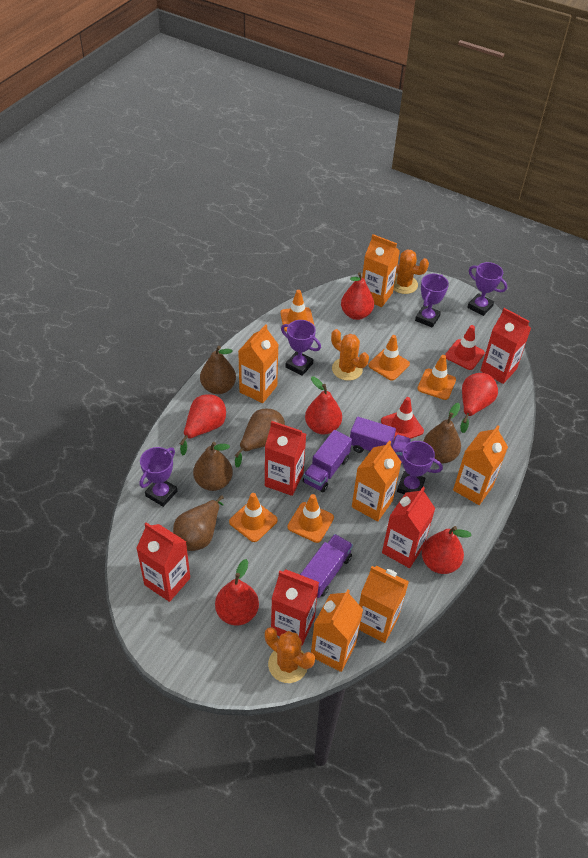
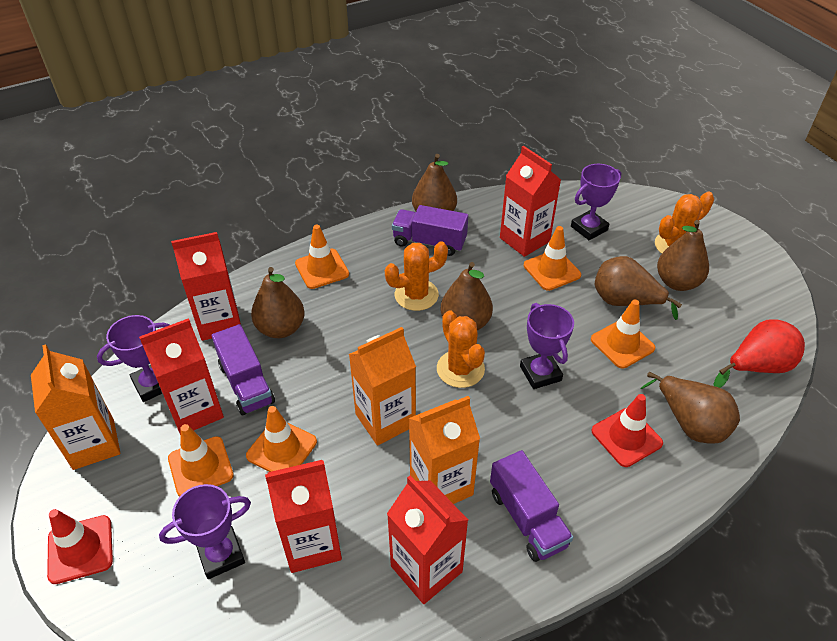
brown pear: 5 -> 6
orange carton: 6 -> 3
purple trophy: 5 -> 4
red pear: 6 -> 1

